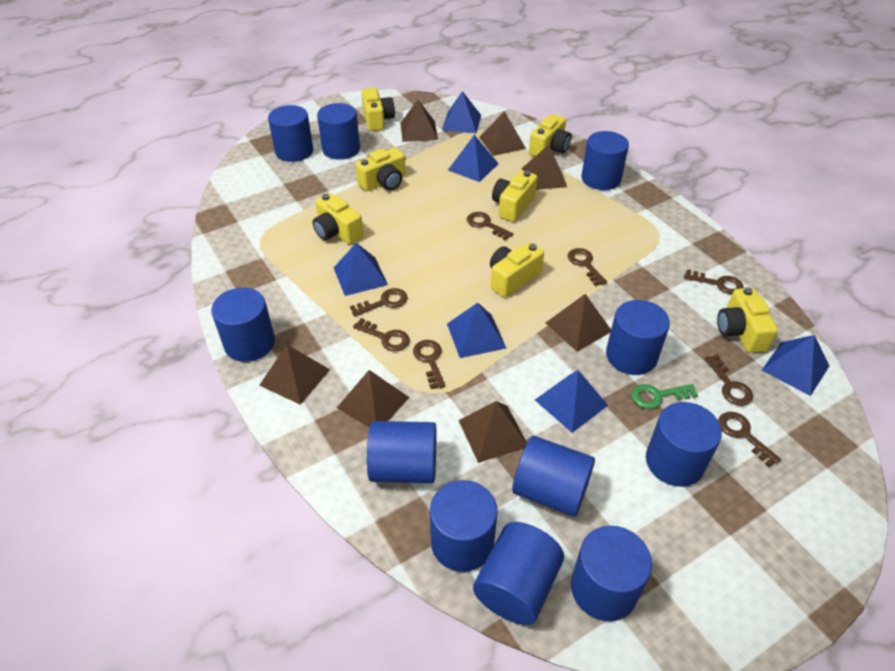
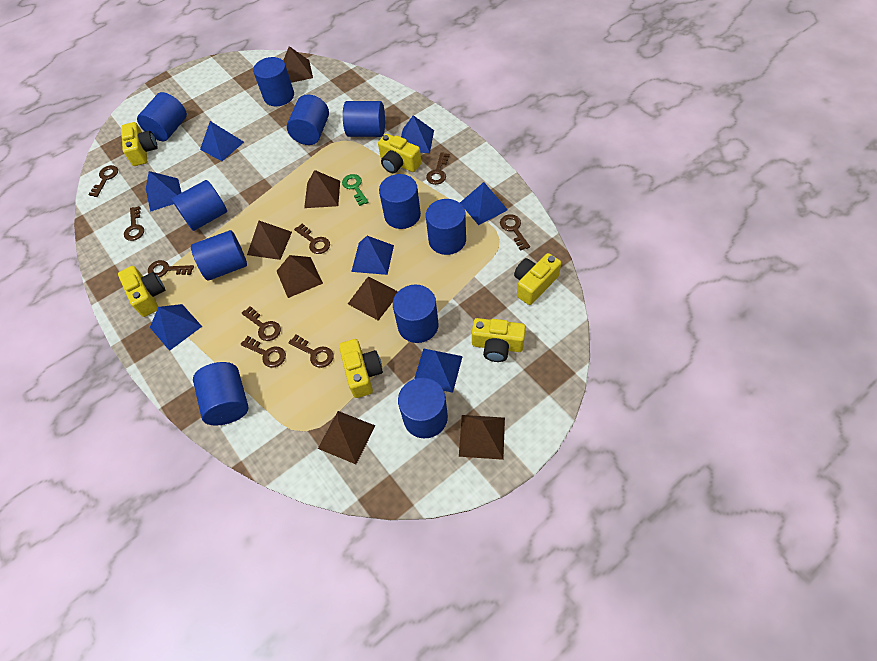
blue pyramid: 6 -> 7
brown key: 8 -> 9
yellow camera: 7 -> 6

